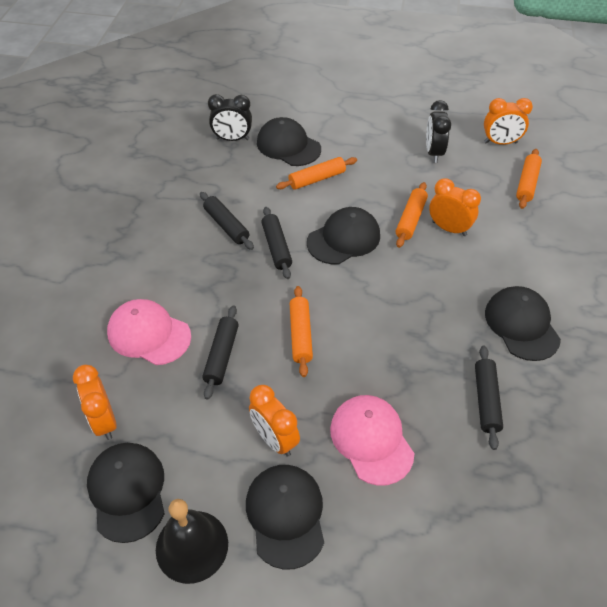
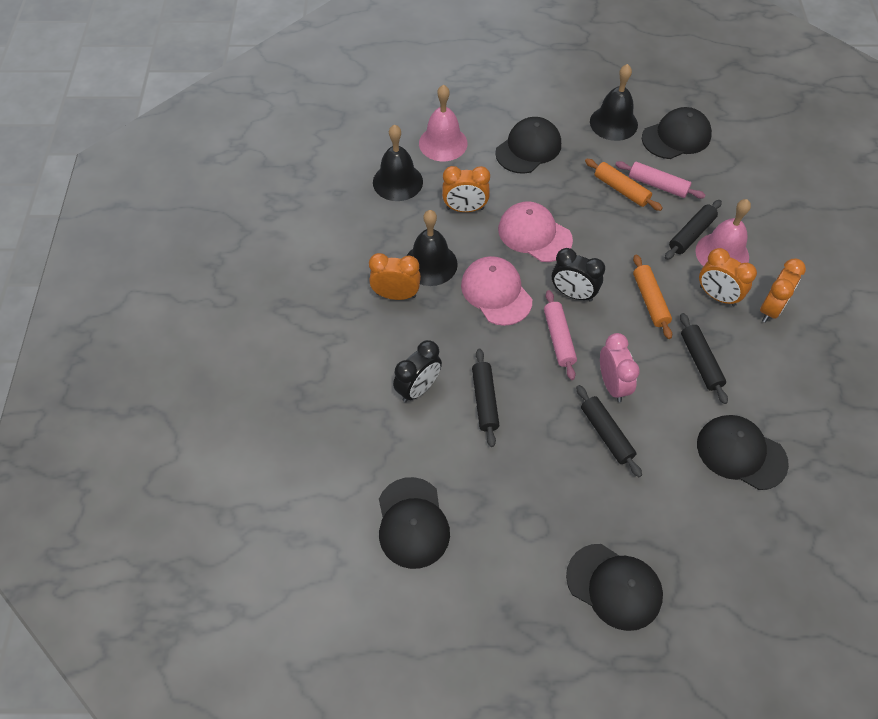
black bell: 1 -> 3
orange rolling pin: 4 -> 2
pink bell: 0 -> 2
pink clock: 0 -> 1
pink rolling pin: 0 -> 2

